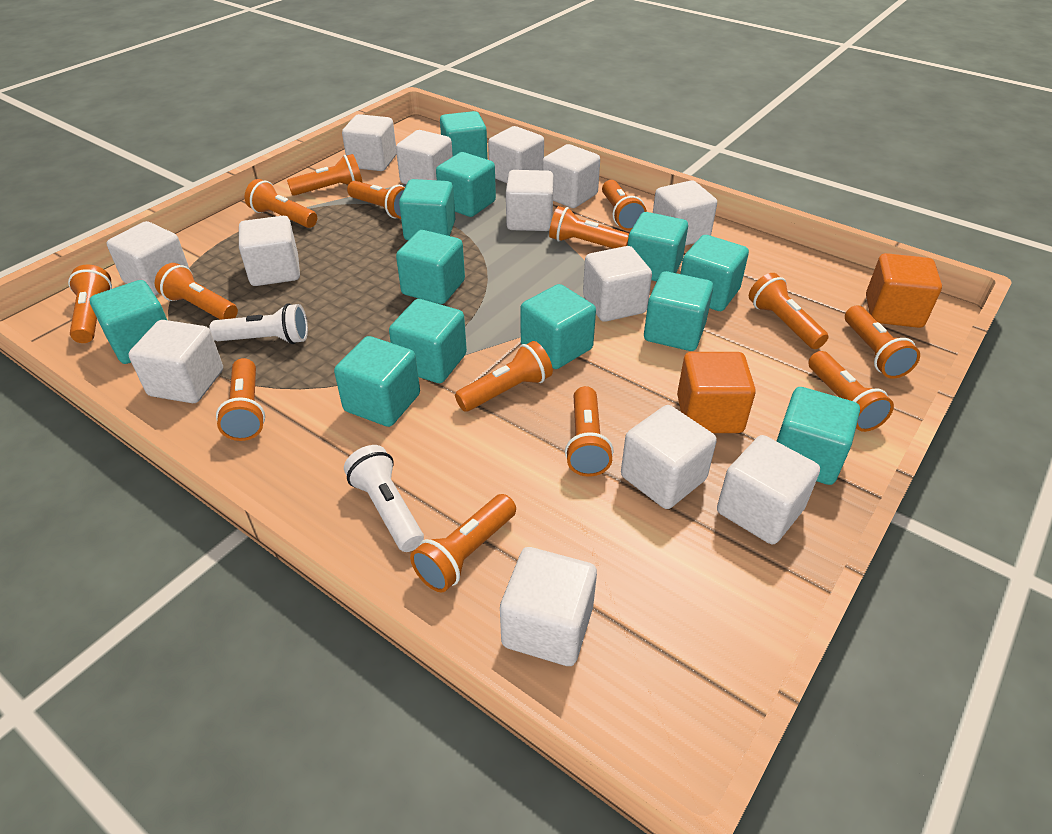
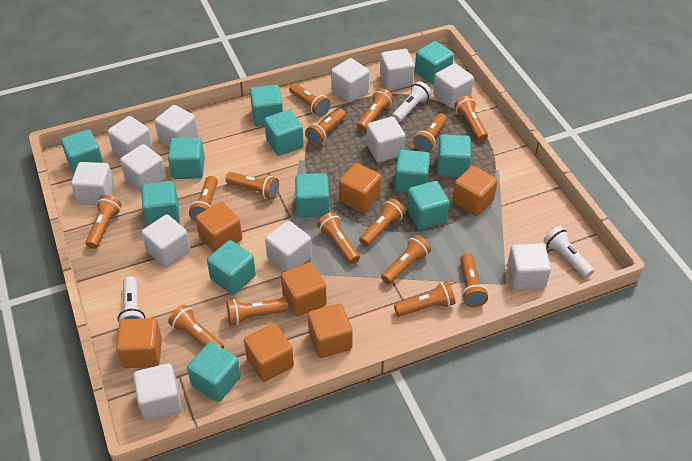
orange cube: 2 -> 7
orange flashlight: 14 -> 15
white cube: 13 -> 12
white flashlight: 2 -> 3

